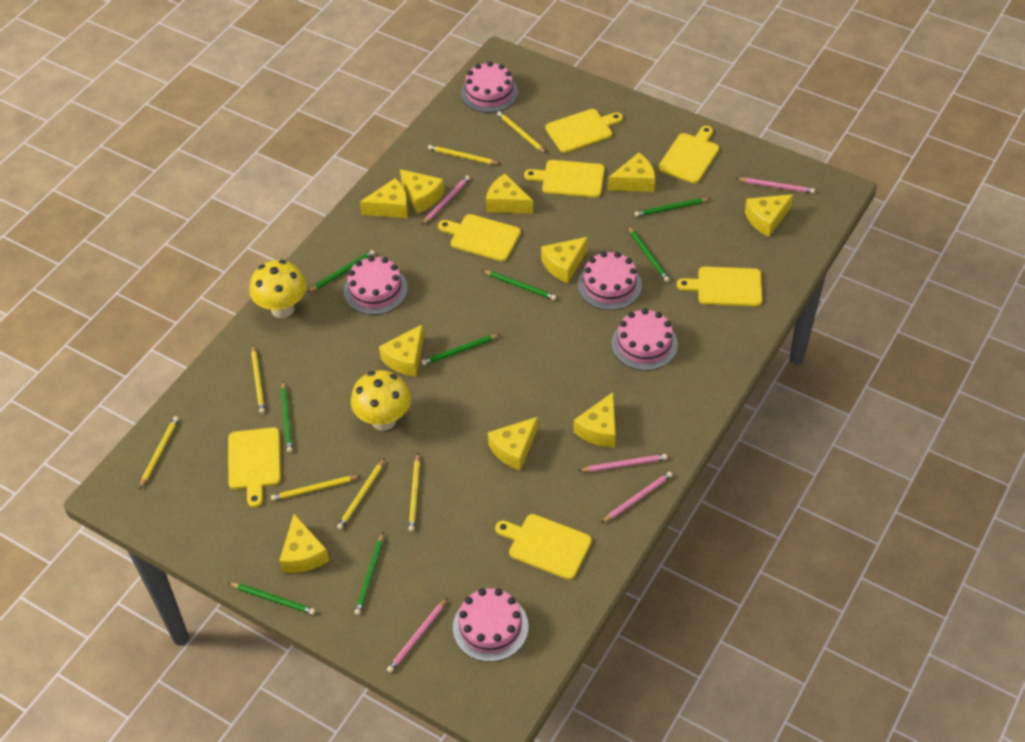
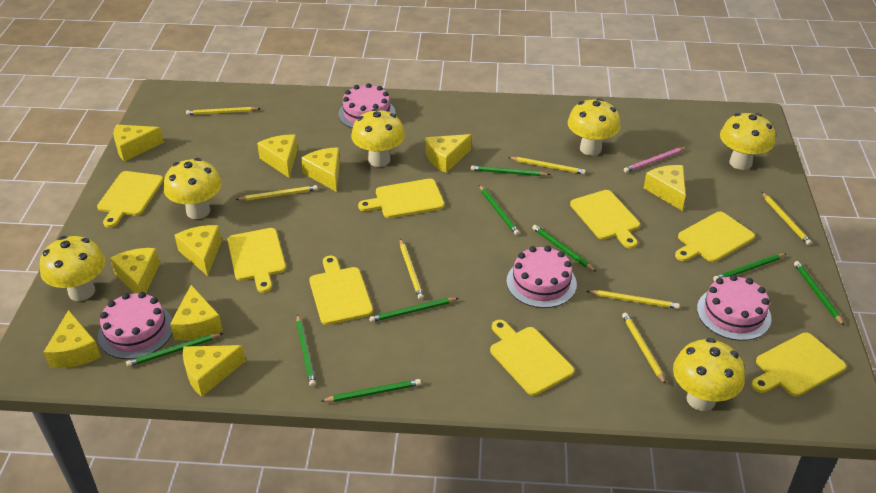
green pencil: 8 -> 9
pink cake: 5 -> 4
pink pencil: 5 -> 1
yellow cutting board: 7 -> 8
yellow mushroom: 2 -> 6

